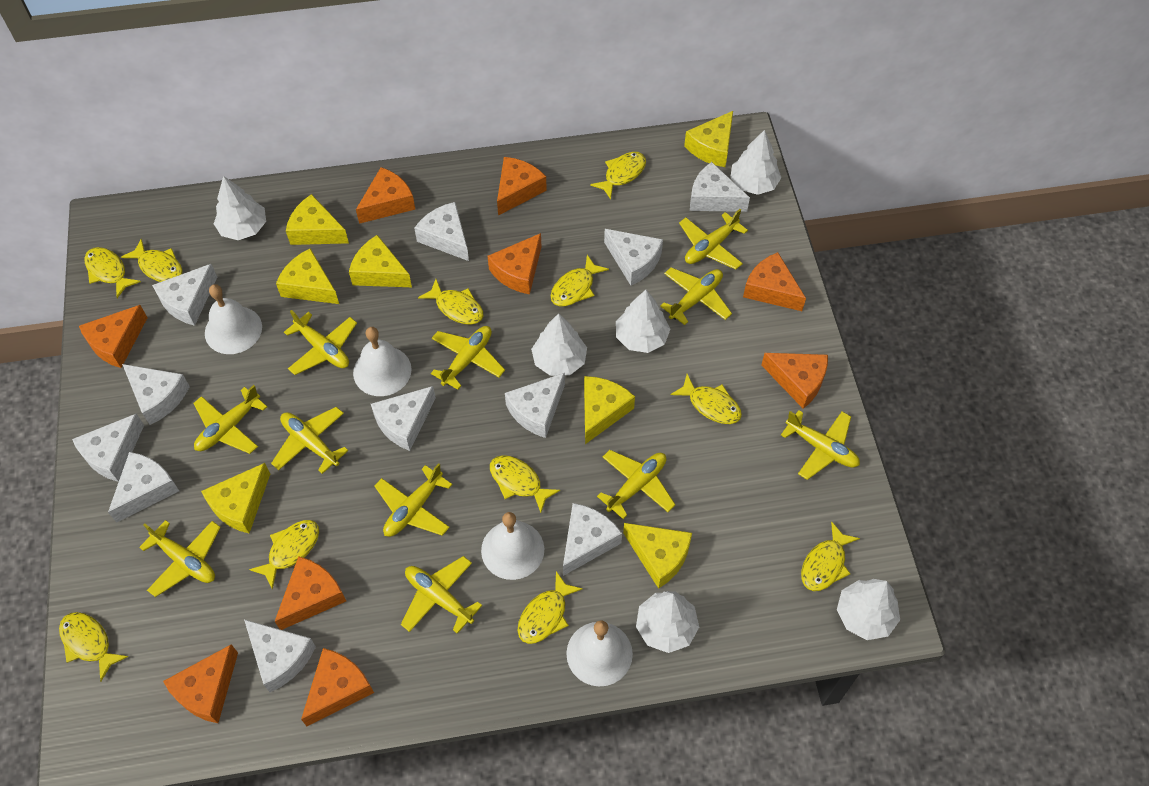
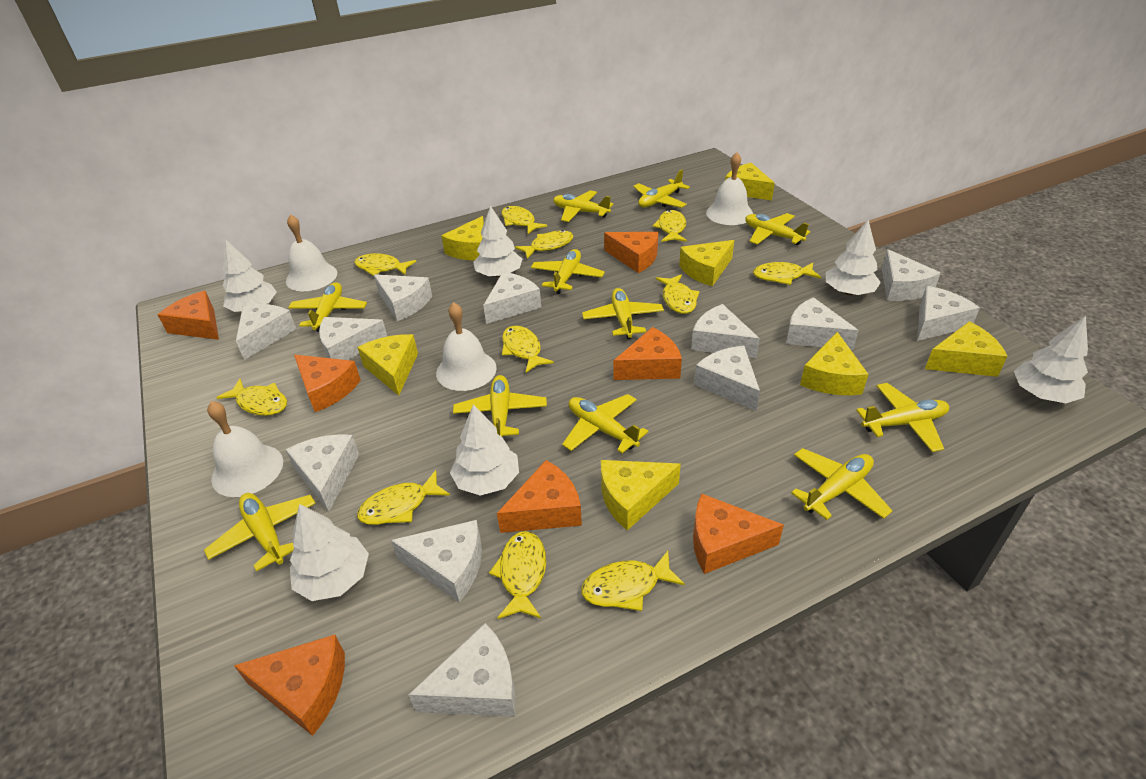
orange cheese: 9 -> 7
white cheese: 11 -> 12

